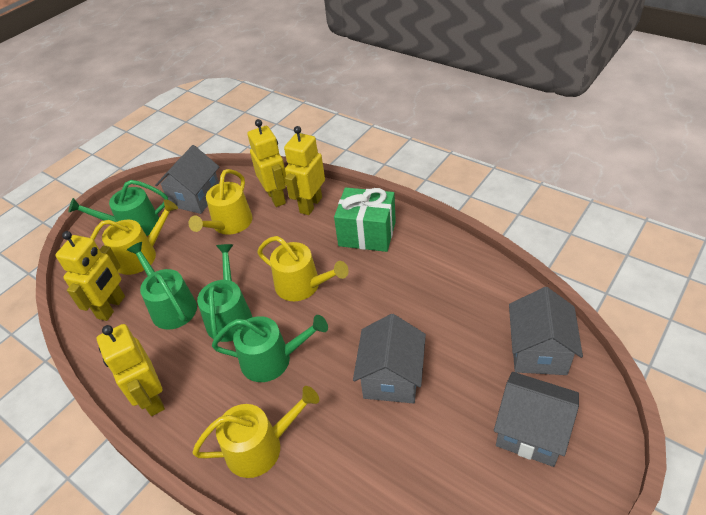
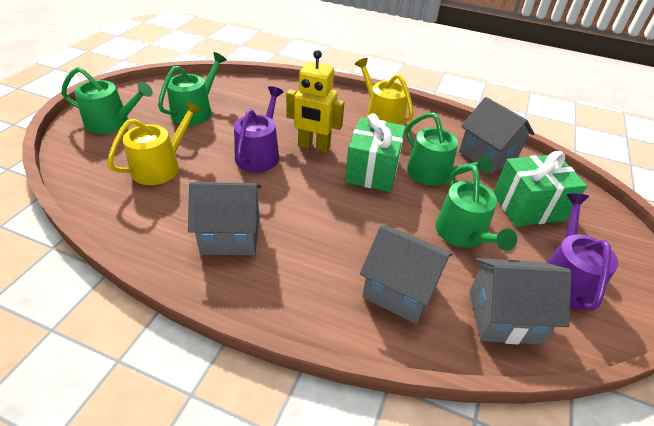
green gift: 1 -> 2
purple watering can: 0 -> 2
yellow robot: 4 -> 1
yellow watering can: 4 -> 2

